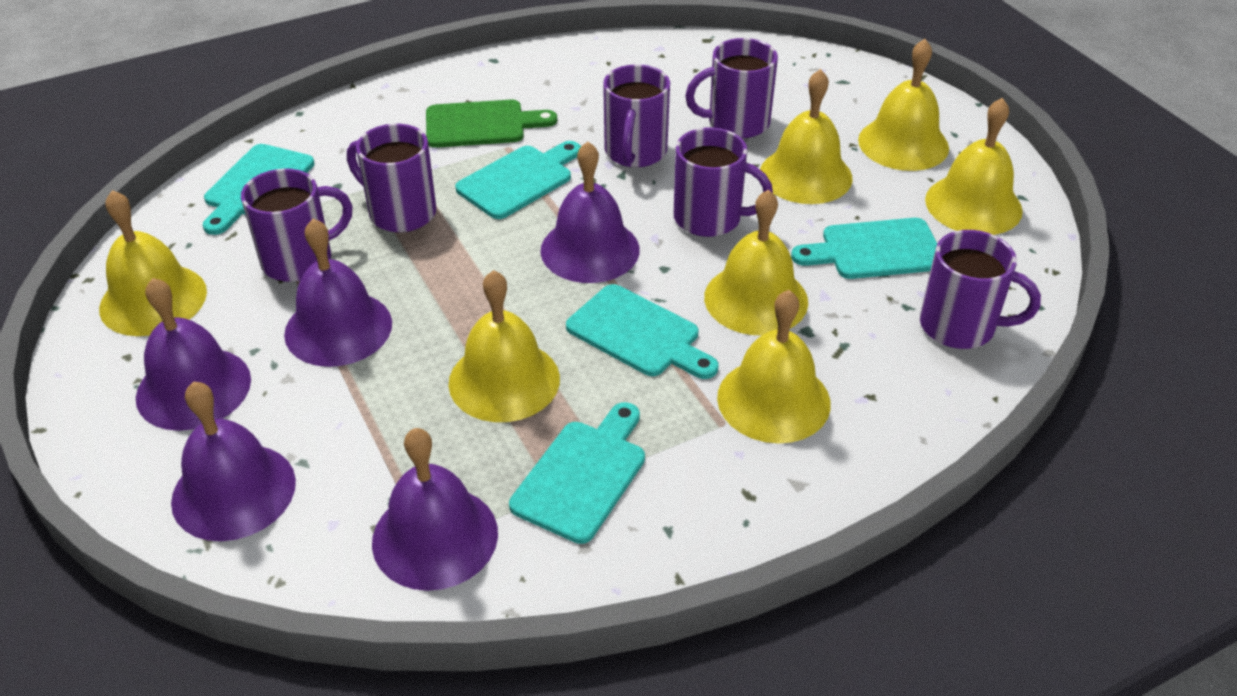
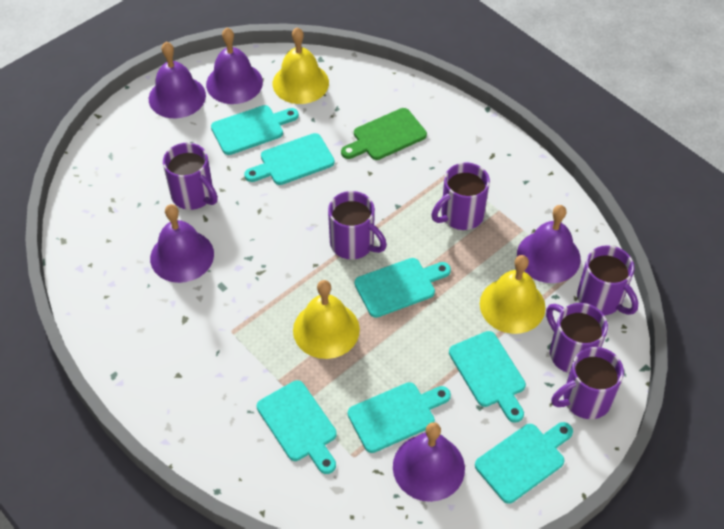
turquoise cutting board: 5 -> 7
yellow bell: 7 -> 3

